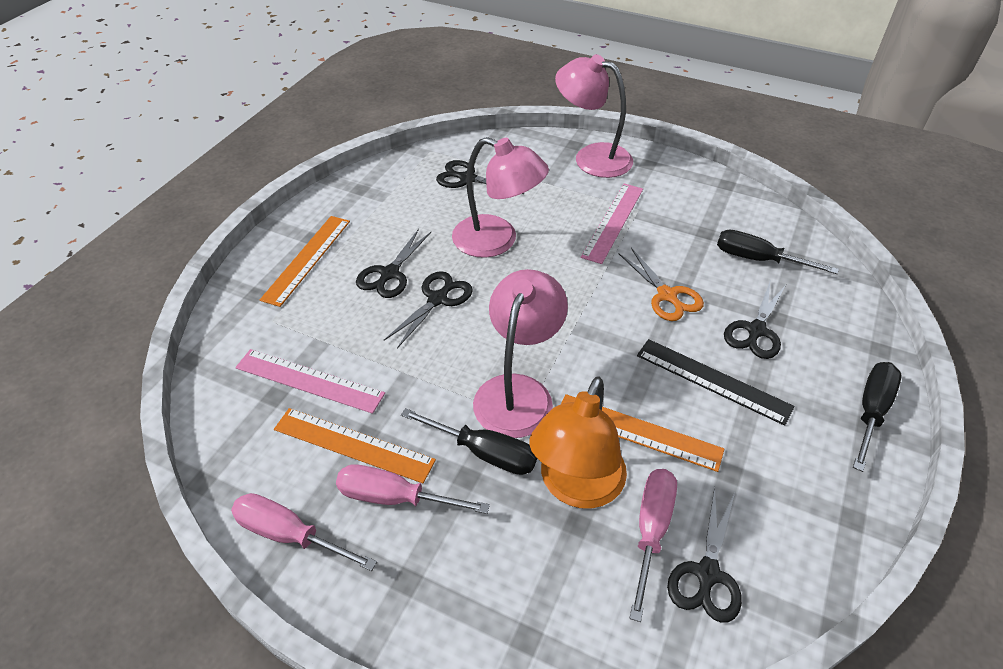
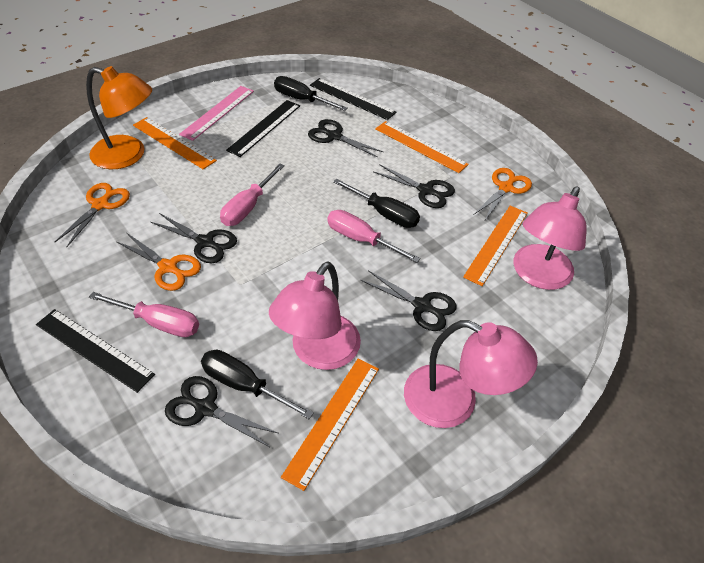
black ruler: 1 -> 3
orange ruler: 3 -> 4
orange scissors: 1 -> 3
pink ruler: 2 -> 1

